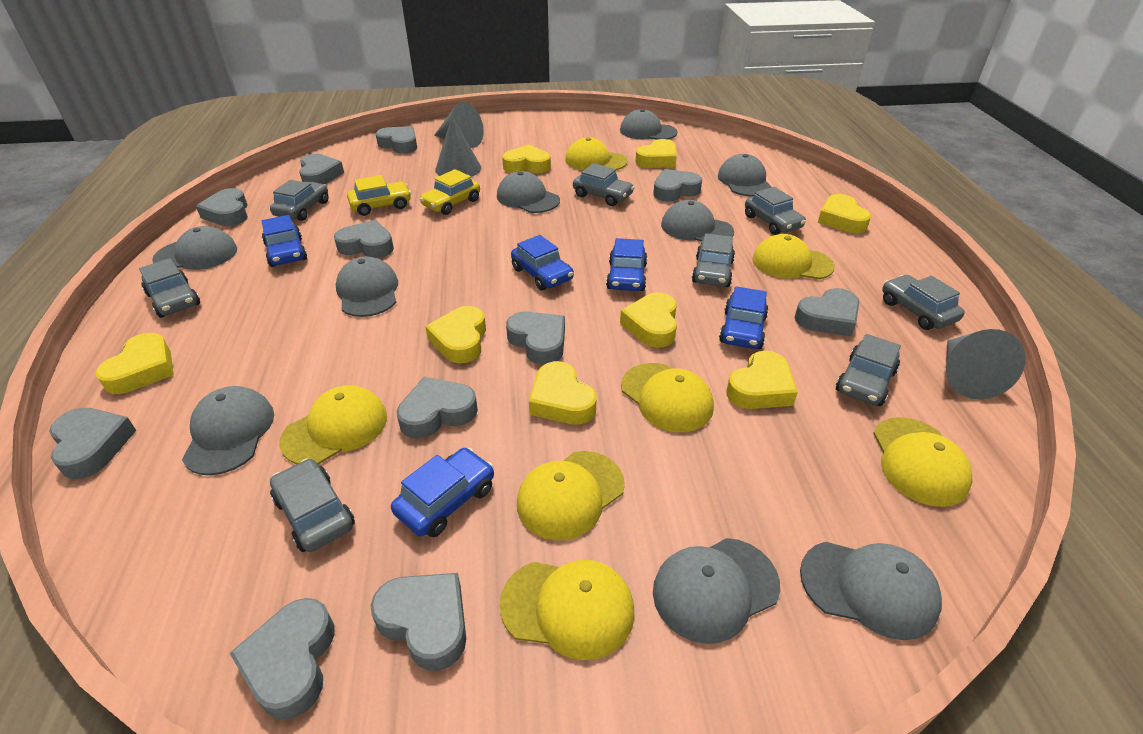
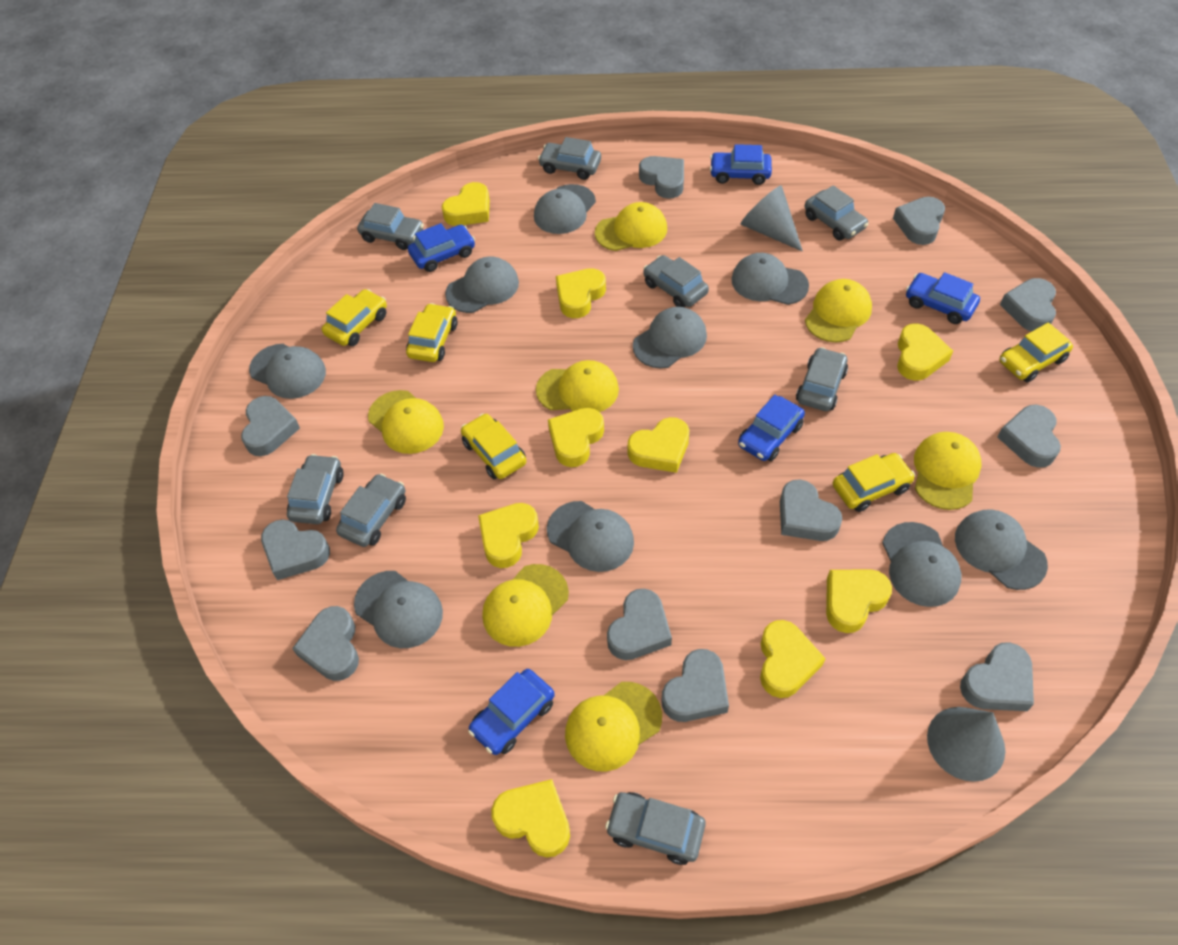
grey cone: 3 -> 2
yellow car: 2 -> 5
yellow heart: 8 -> 9

